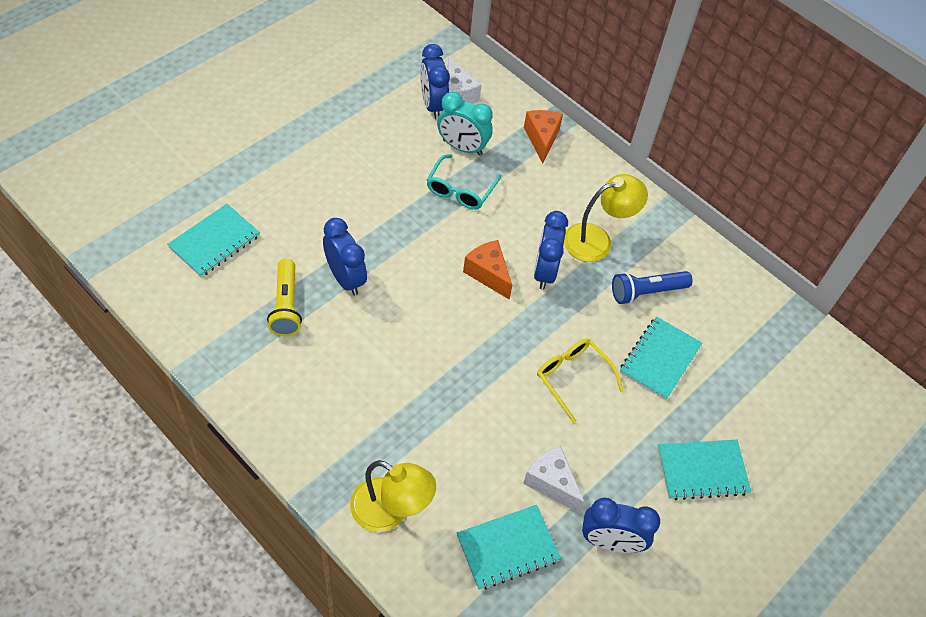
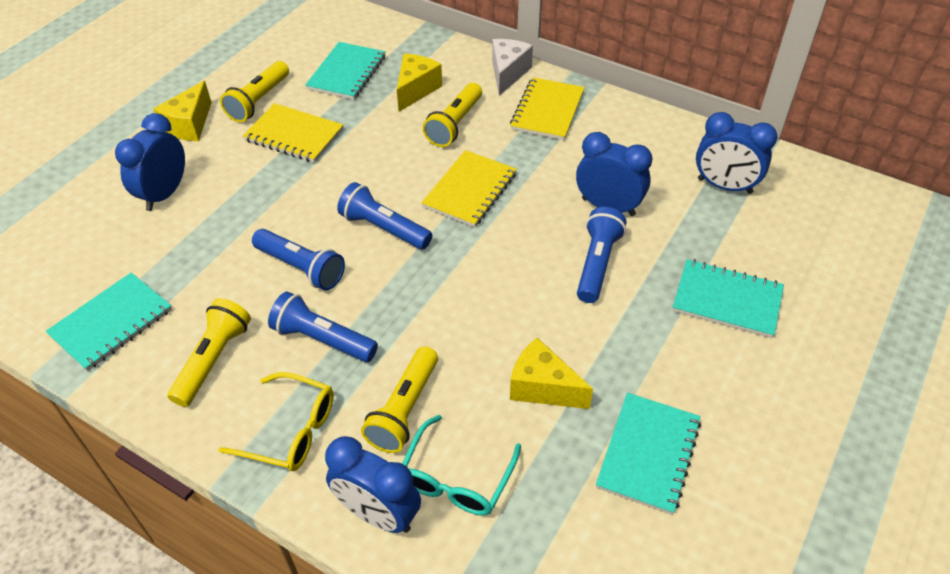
blue flashlight: 1 -> 4
orange cheese: 2 -> 0
turquoise clock: 1 -> 0
white cheese: 2 -> 1
yellow cheese: 0 -> 3
yellow flashlight: 1 -> 4
yellow lamp: 2 -> 0
yellow notebook: 0 -> 3

